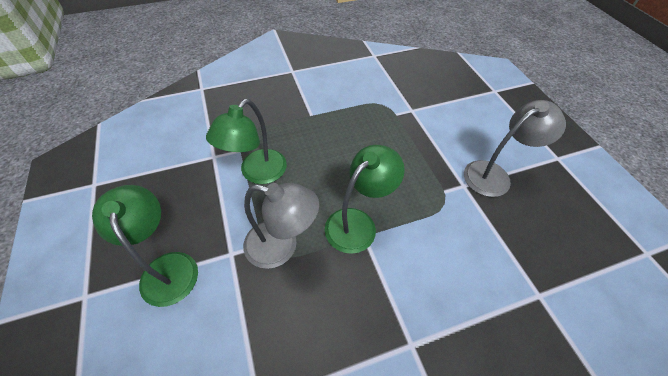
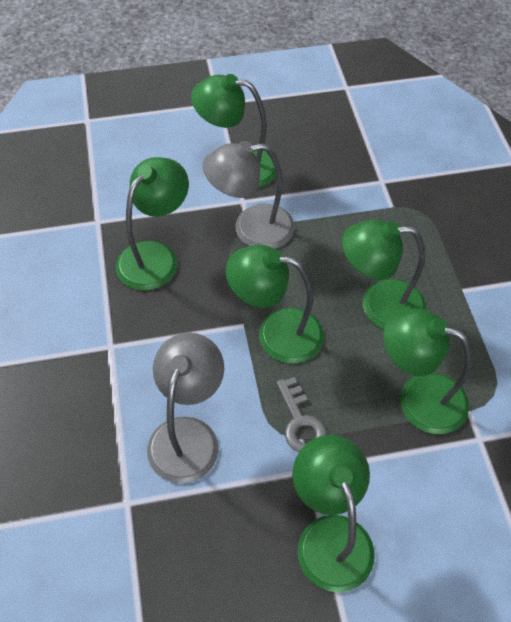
green lamp: 3 -> 6
grey key: 0 -> 1

